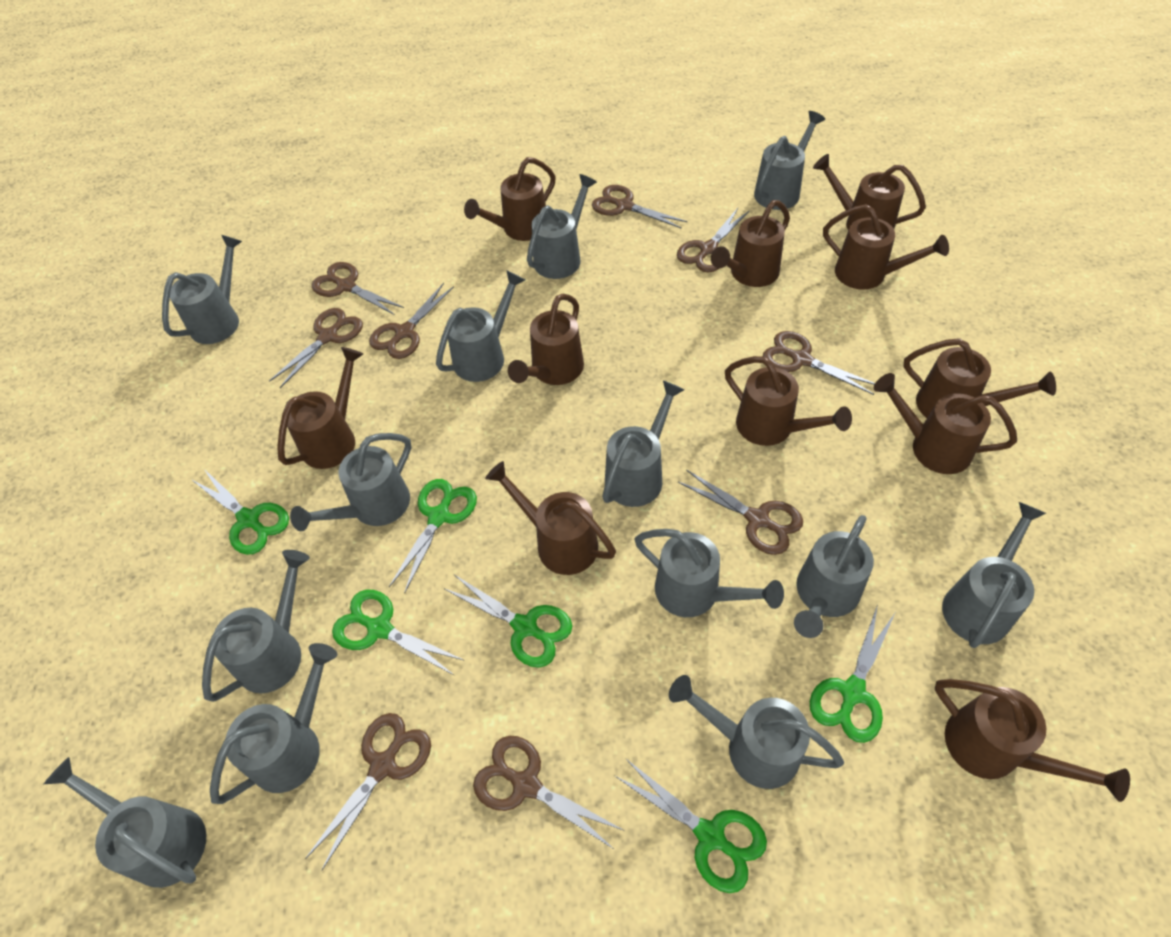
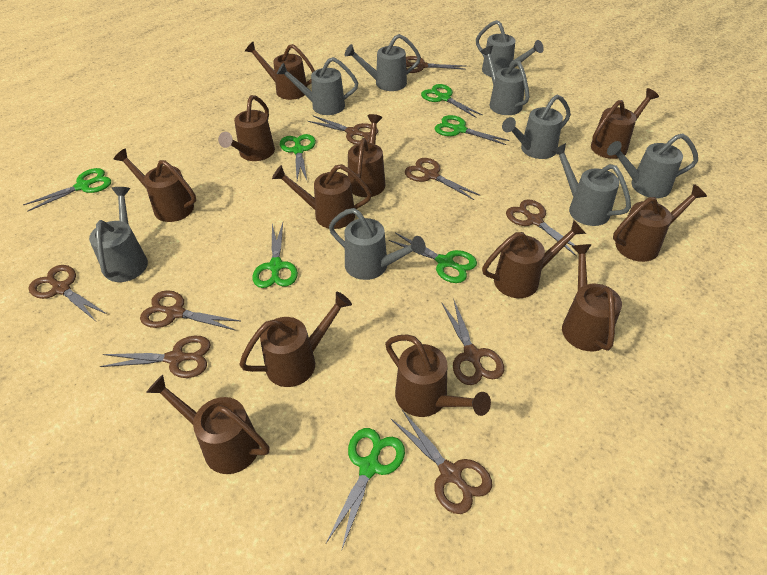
brown watering can: 11 -> 12
green scissors: 6 -> 7
grey watering can: 13 -> 9

